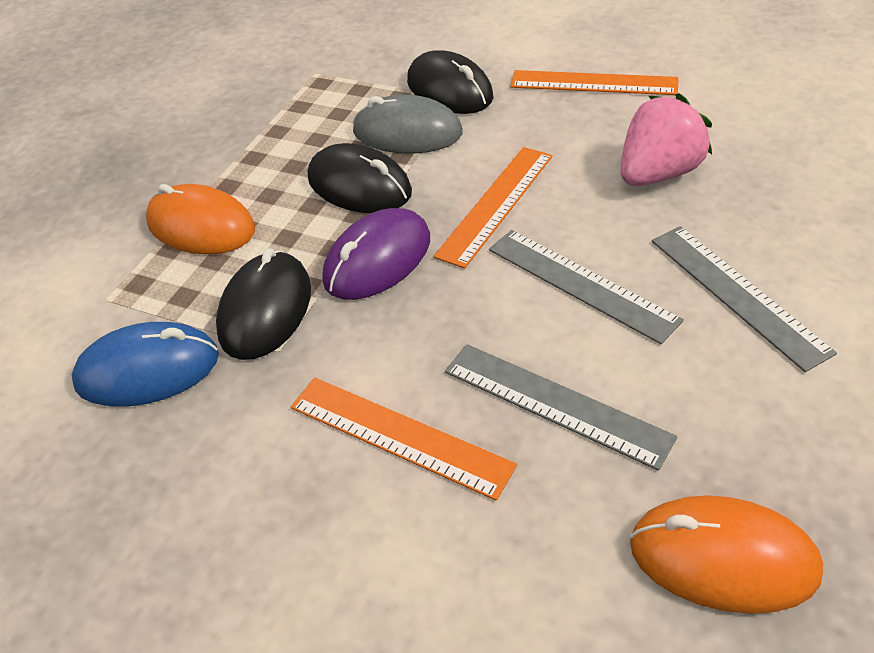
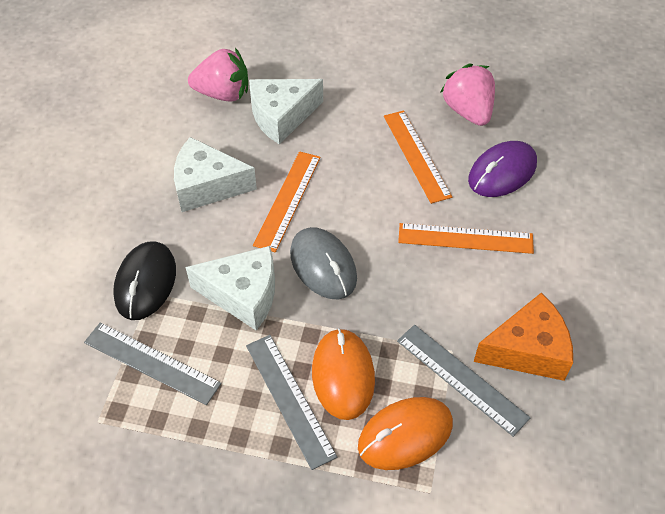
black mouse: 3 -> 1
blue mouse: 1 -> 0
orange cheese: 0 -> 1
pink strawberry: 1 -> 2
white cheese: 0 -> 3

